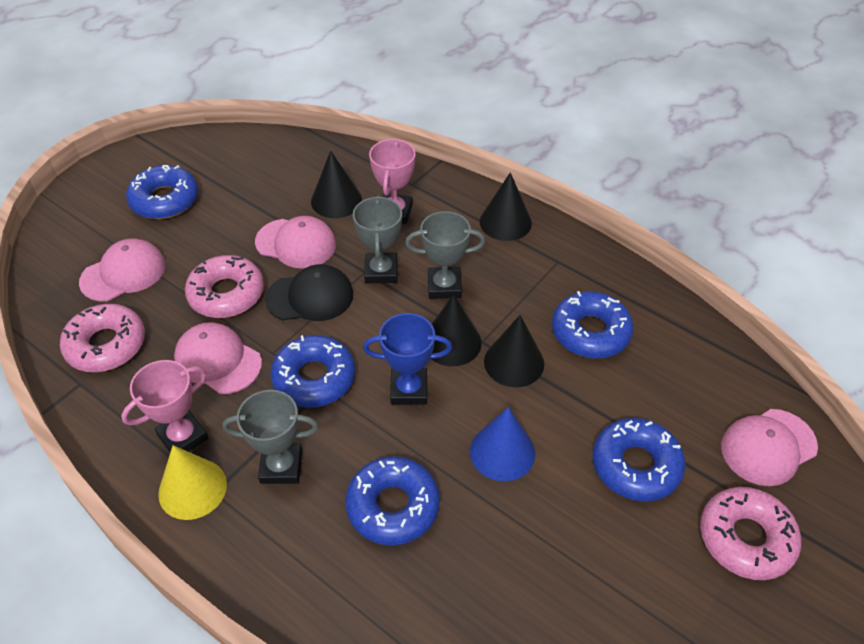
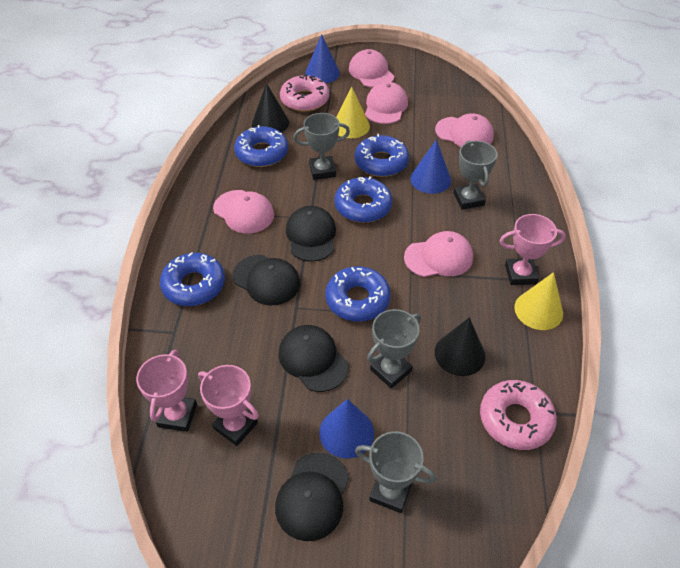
black cap: 1 -> 4
black cone: 4 -> 2
blue cone: 1 -> 3
blue trophy: 1 -> 0
grey trophy: 3 -> 4
pink cap: 4 -> 5
pink donut: 3 -> 2
pink trophy: 2 -> 3
yellow cone: 1 -> 2

